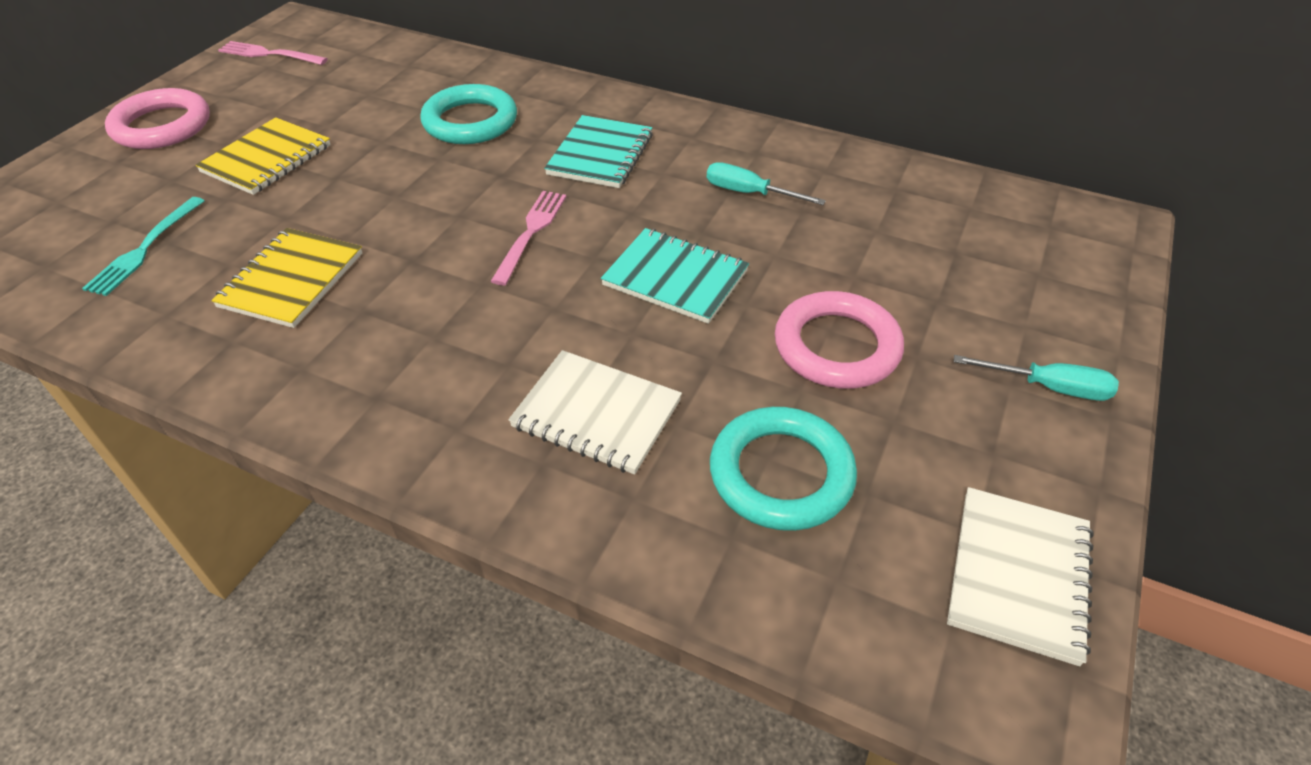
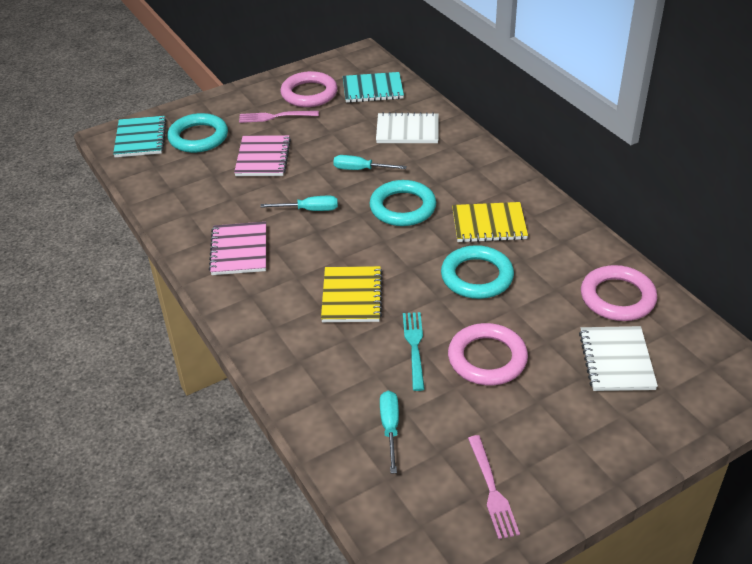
pink notebook: 0 -> 2
pink ring: 2 -> 3
turquoise ring: 2 -> 3
turquoise screwdriver: 2 -> 3

